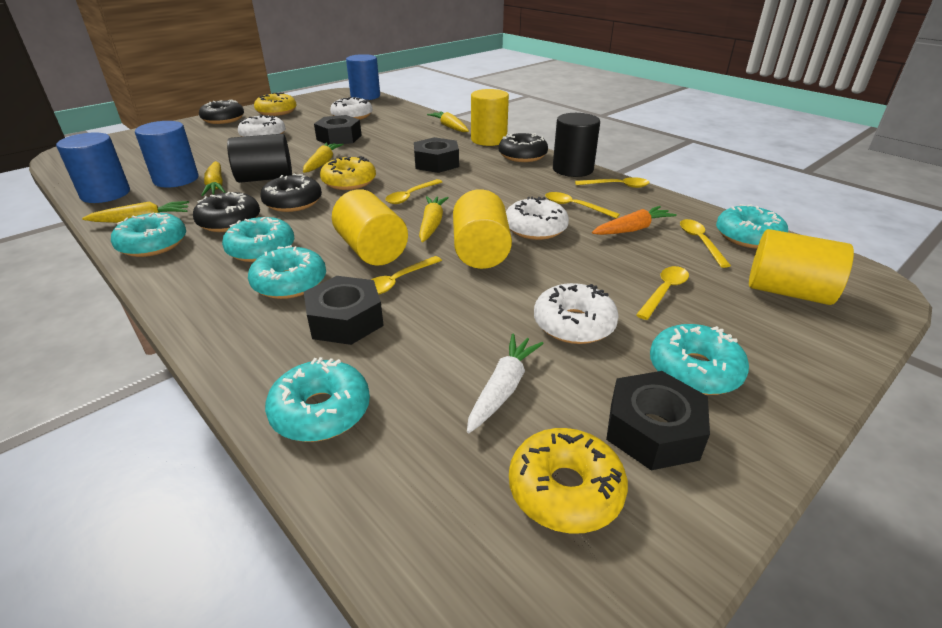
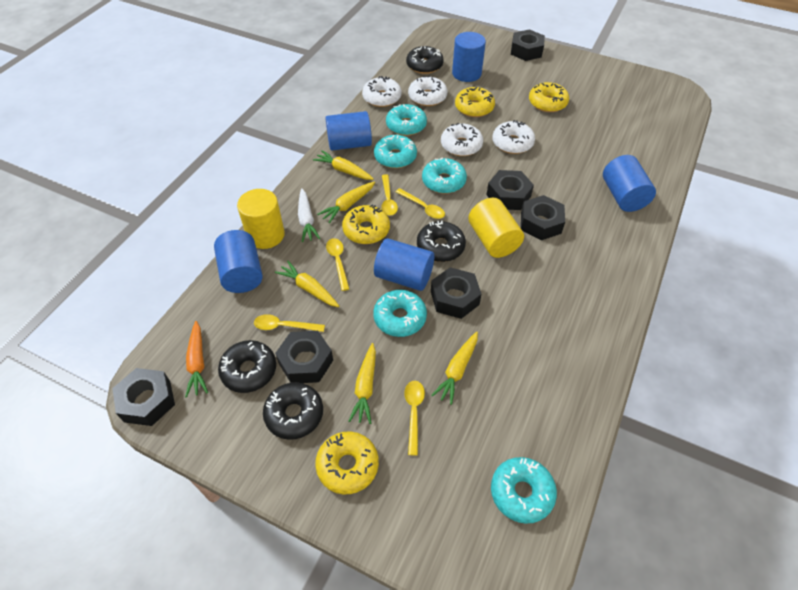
black cylinder: 2 -> 0
black nut: 4 -> 6
blue cylinder: 3 -> 5
turquoise donut: 6 -> 5
yellow cylinder: 4 -> 2
yellow donut: 3 -> 4
yellow spoon: 6 -> 5

